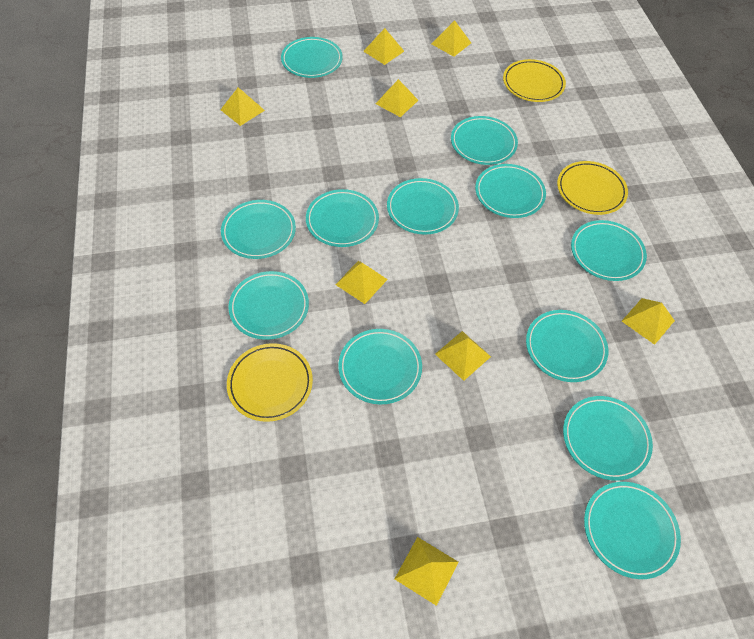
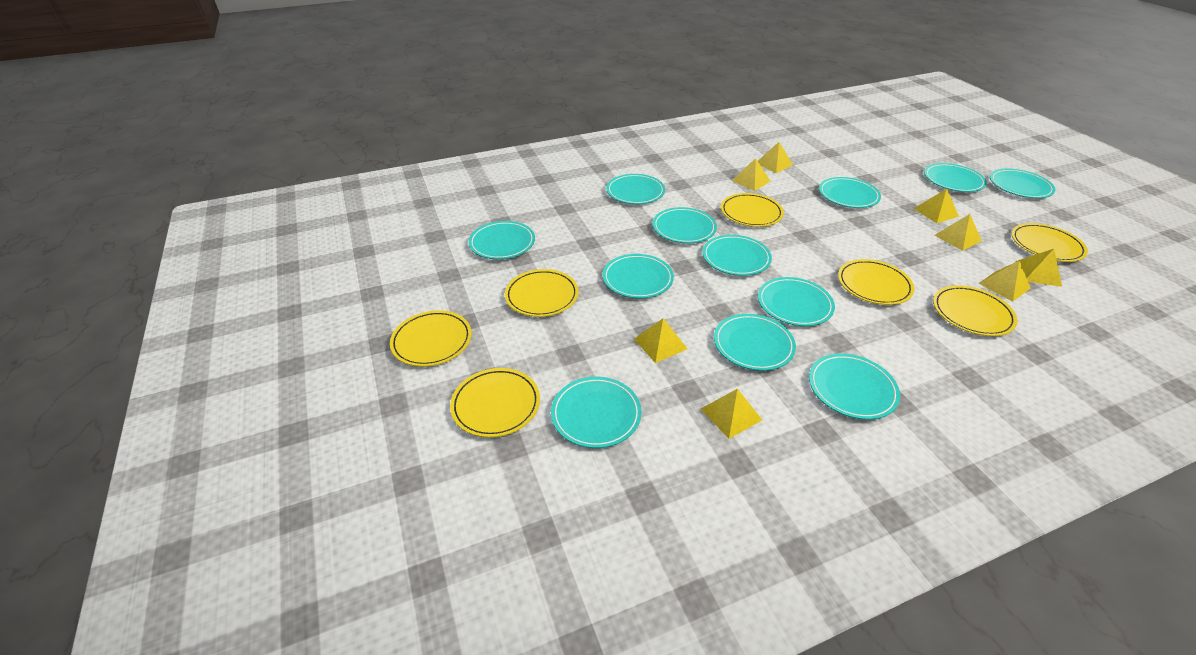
yellow plate: 3 -> 7

